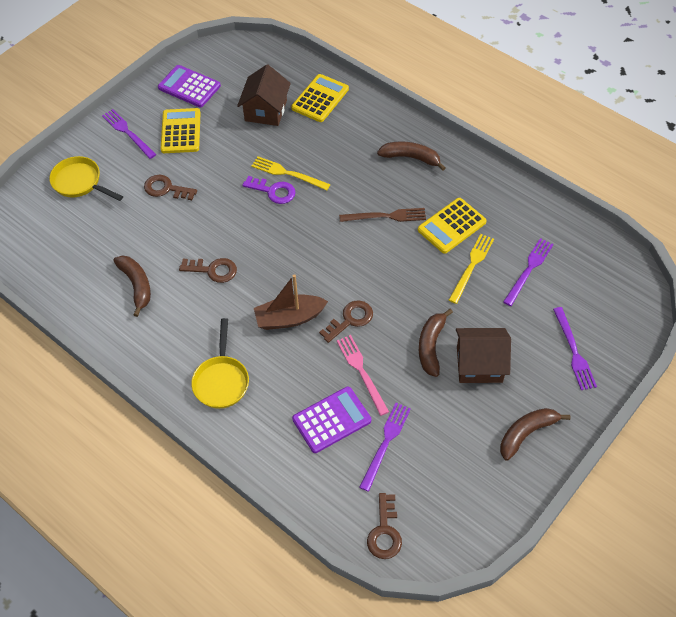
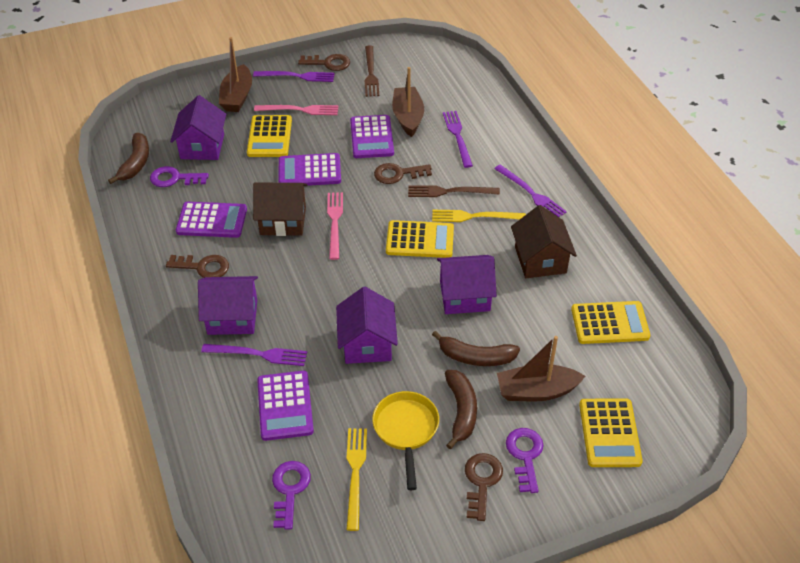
brown banana: 4 -> 3
brown boat: 1 -> 3
brown fork: 1 -> 2
pink fork: 1 -> 2
purple calculator: 2 -> 4
purple house: 0 -> 4
purple key: 1 -> 3
yellow calculator: 3 -> 4
yellow pan: 2 -> 1

